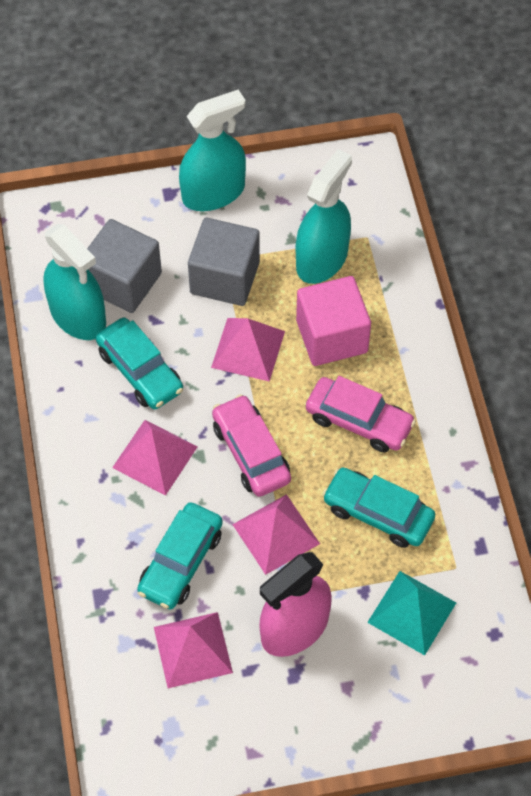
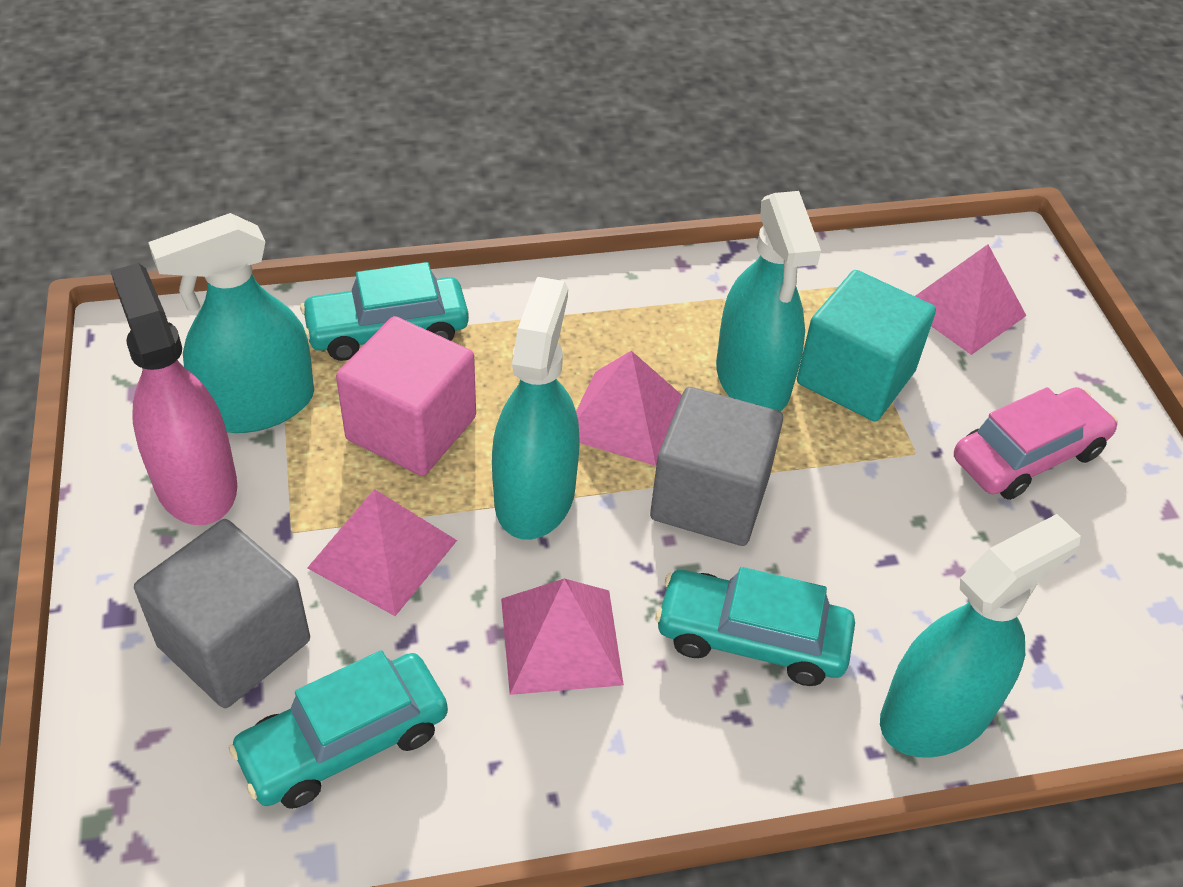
pink car: 2 -> 1
turquoise cube: 0 -> 1
turquoise pyramid: 1 -> 0
turquoise spray bottle: 3 -> 4

